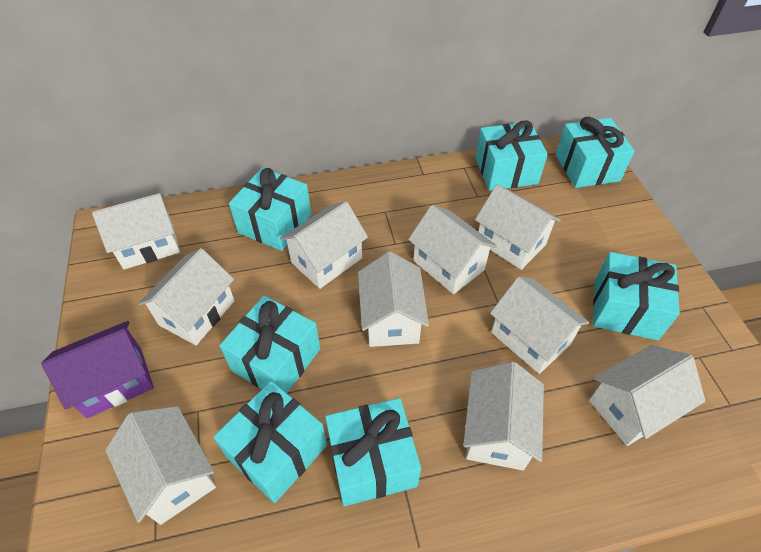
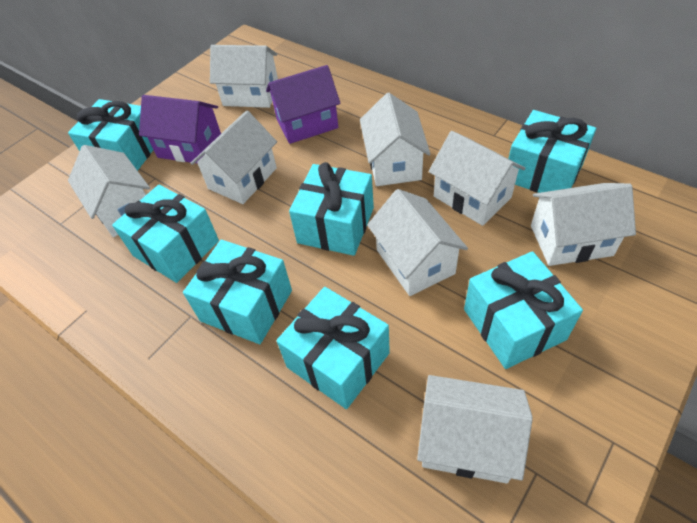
purple house: 1 -> 2
white house: 10 -> 8

